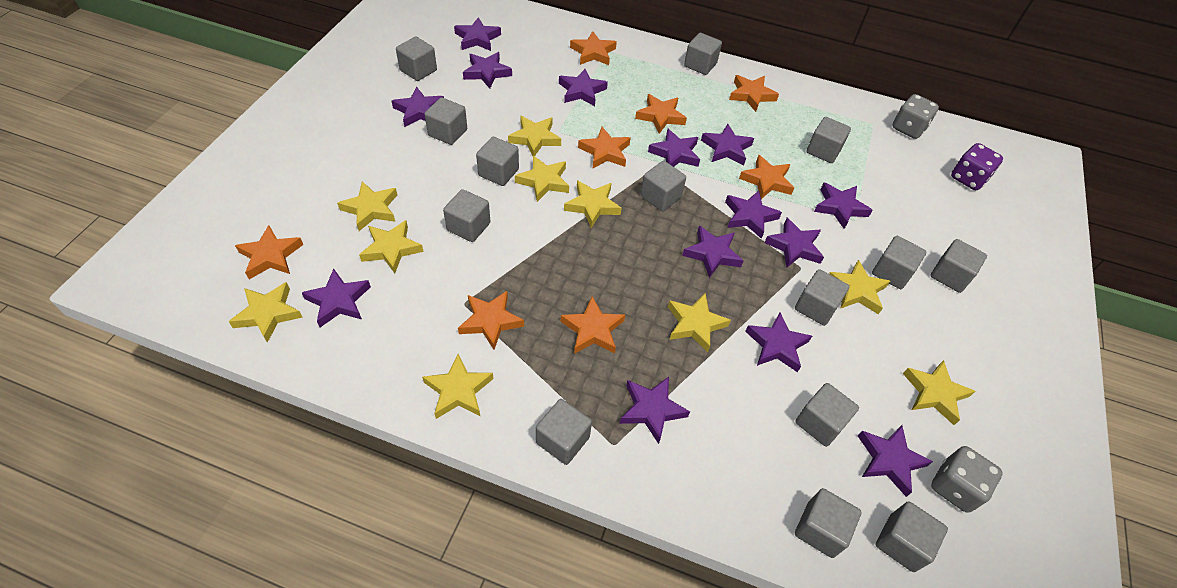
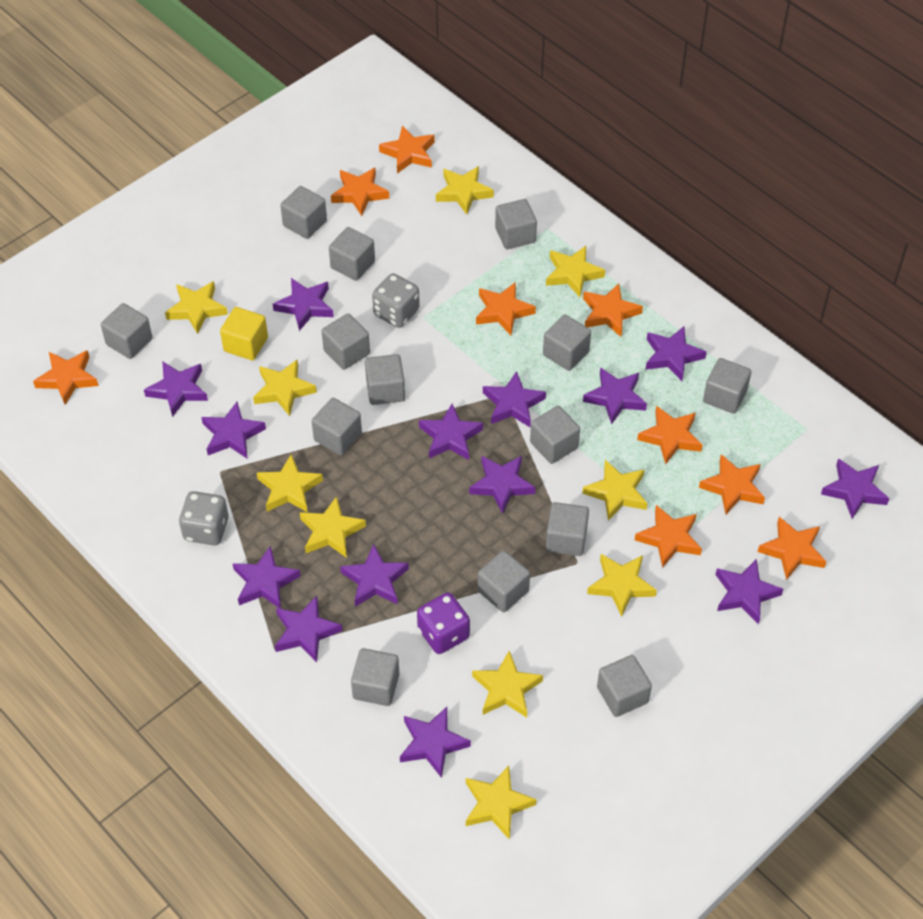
orange star: 8 -> 9
yellow cube: 0 -> 1

